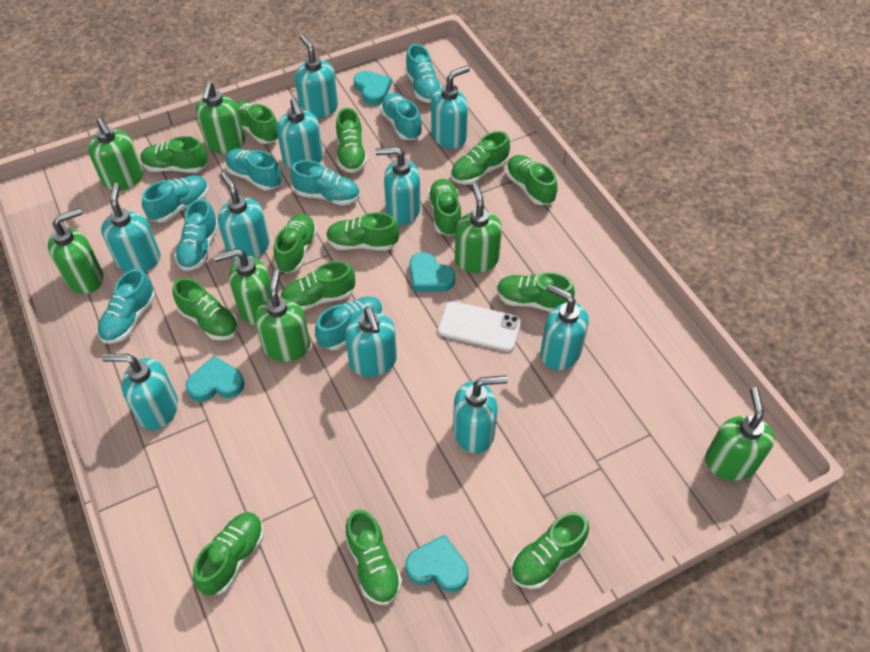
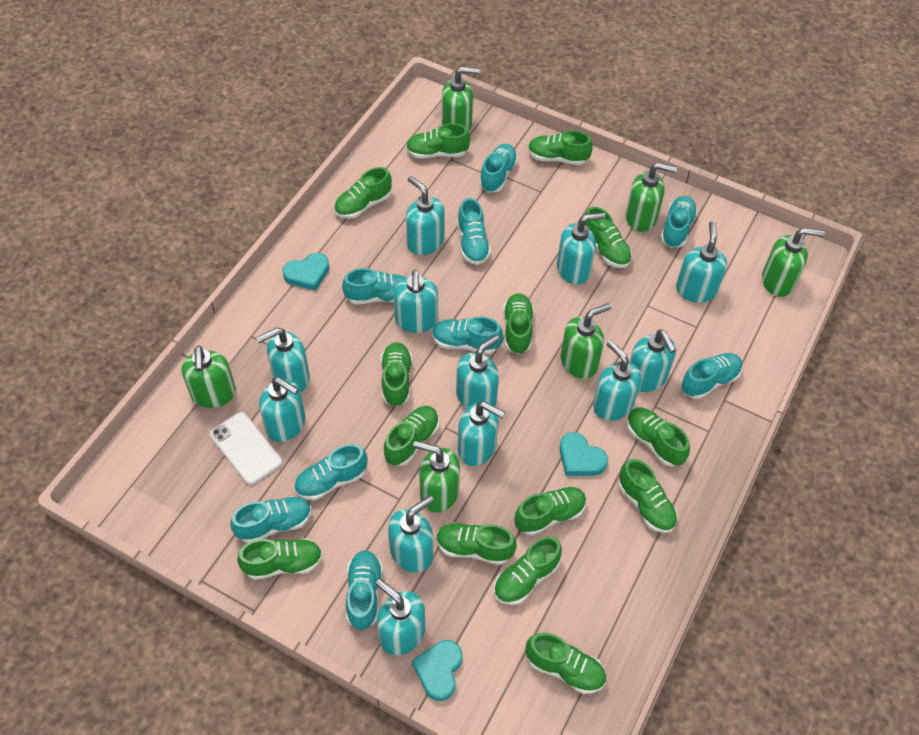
green soap dispenser: 7 -> 6
turquoise heart: 4 -> 3
turquoise shoe: 8 -> 9
turquoise soap dispenser: 10 -> 12

